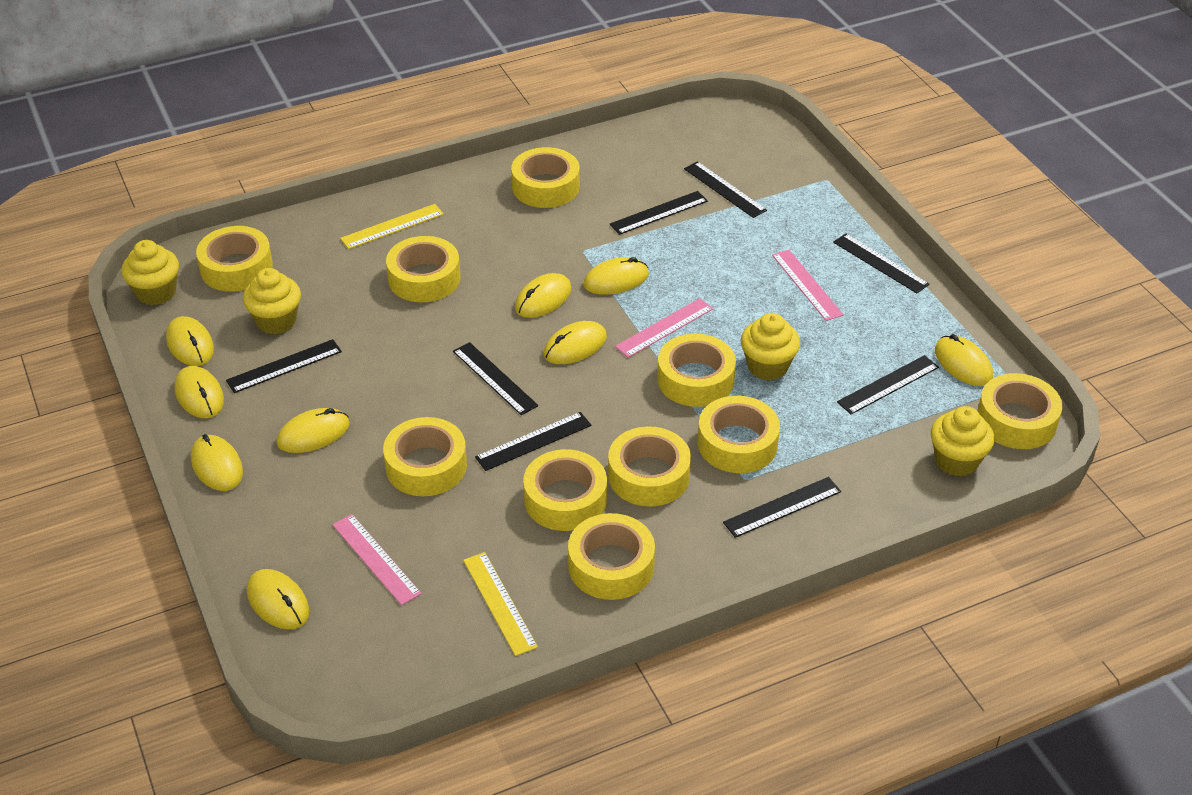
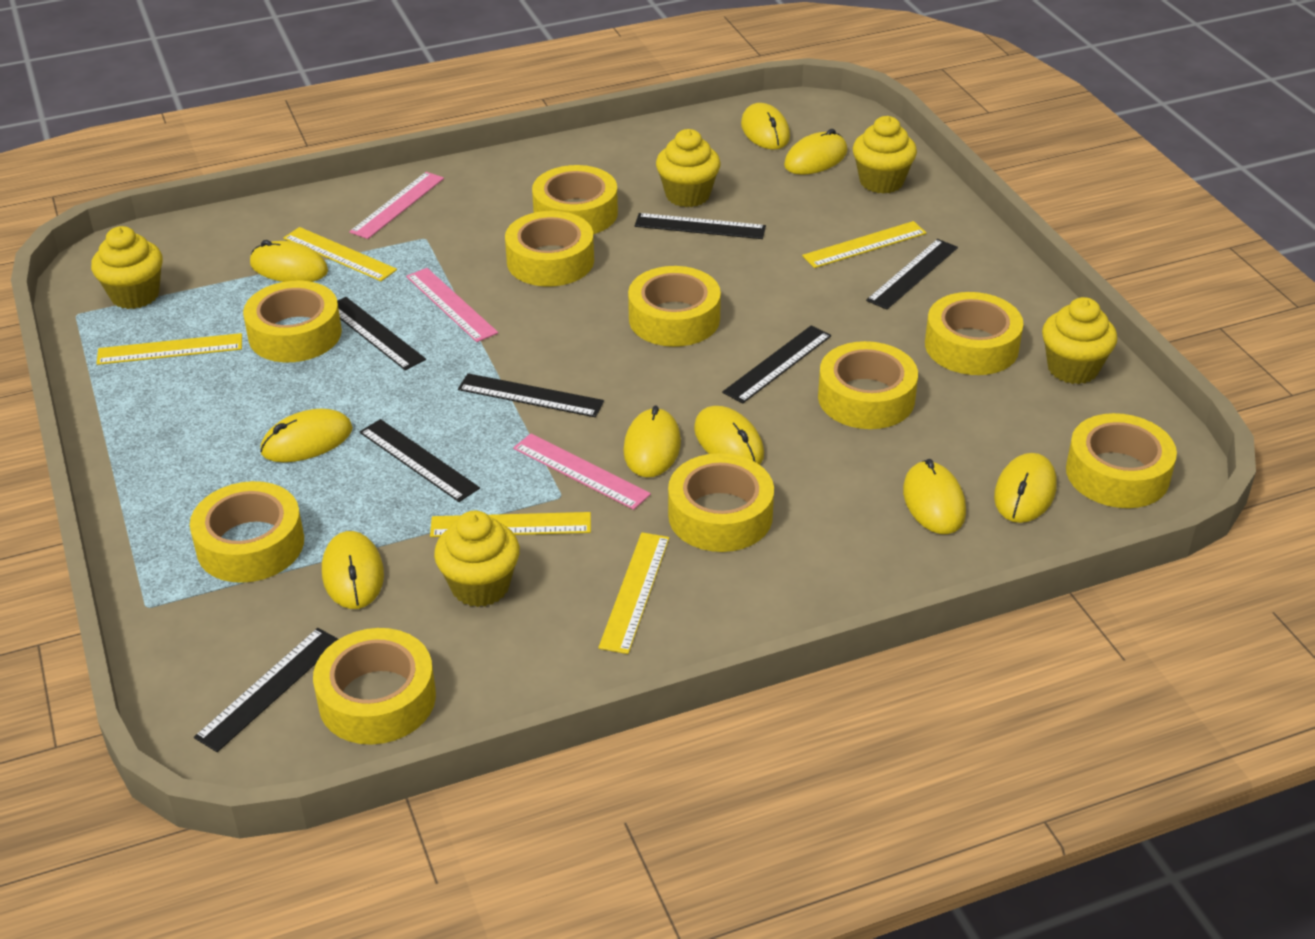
black ruler: 8 -> 7
yellow cupcake: 4 -> 5
yellow ruler: 2 -> 5

